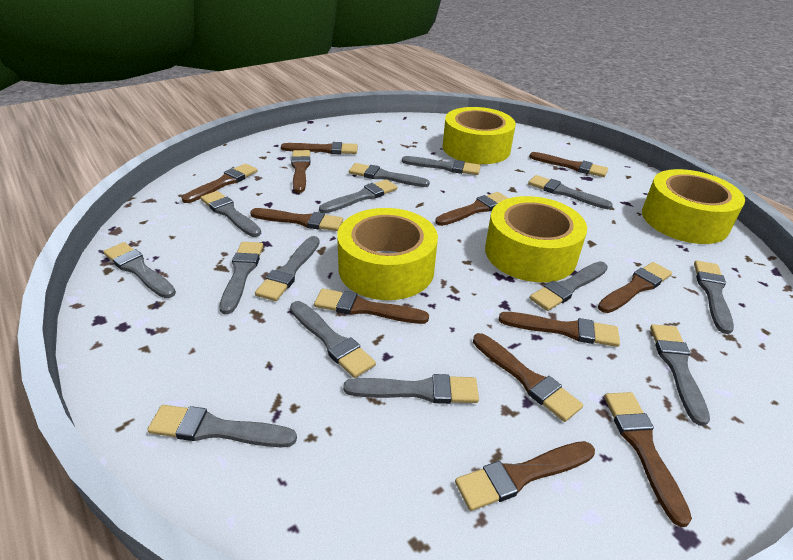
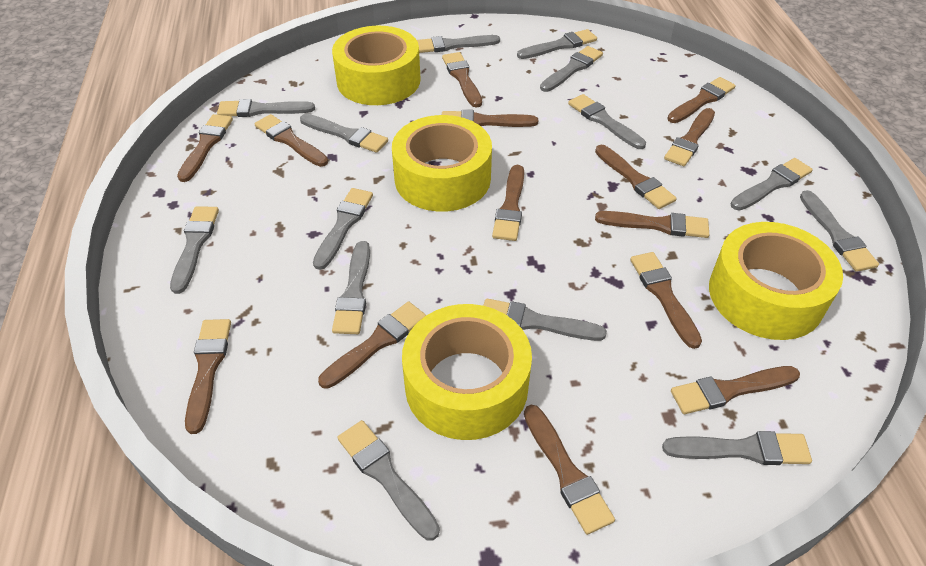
brown brush: 12 -> 14

